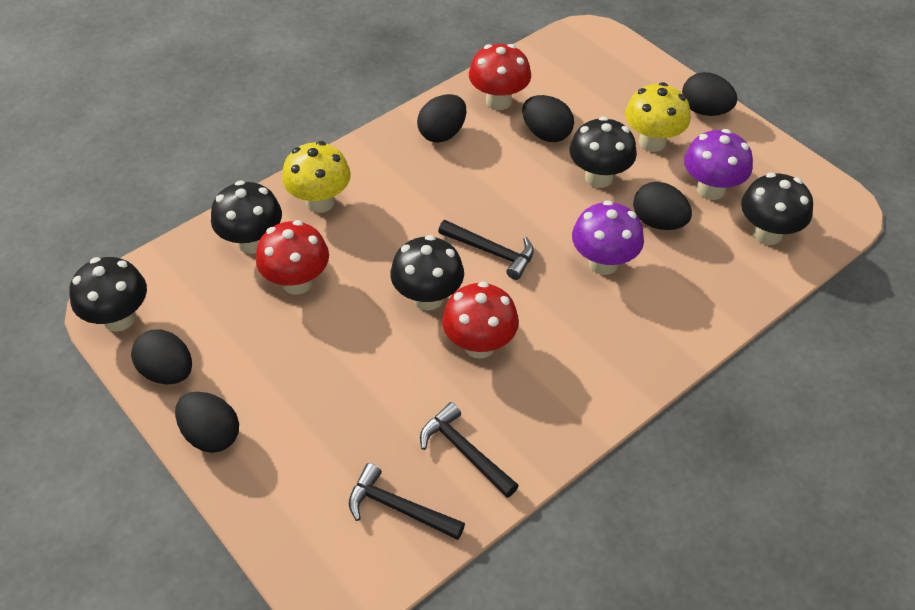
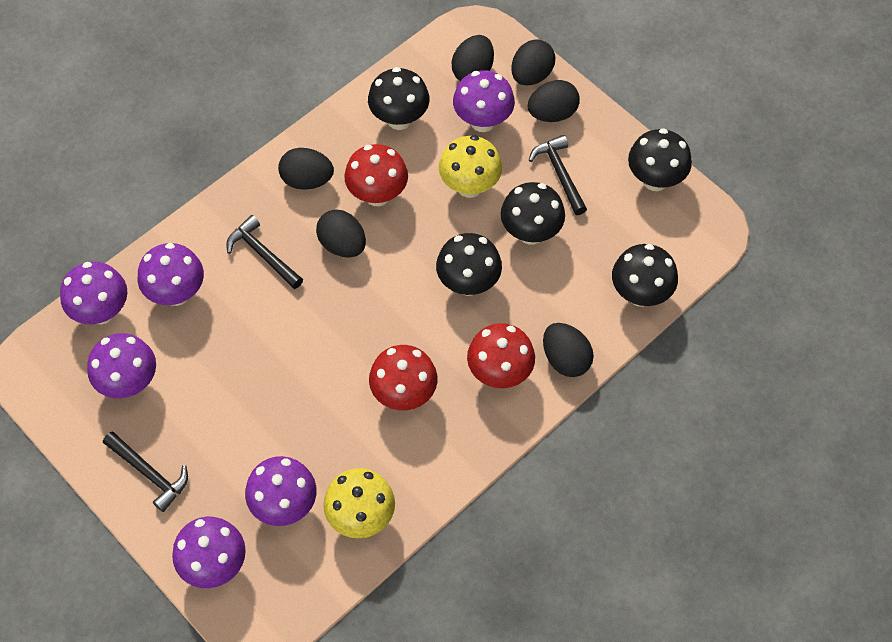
purple mushroom: 2 -> 6

